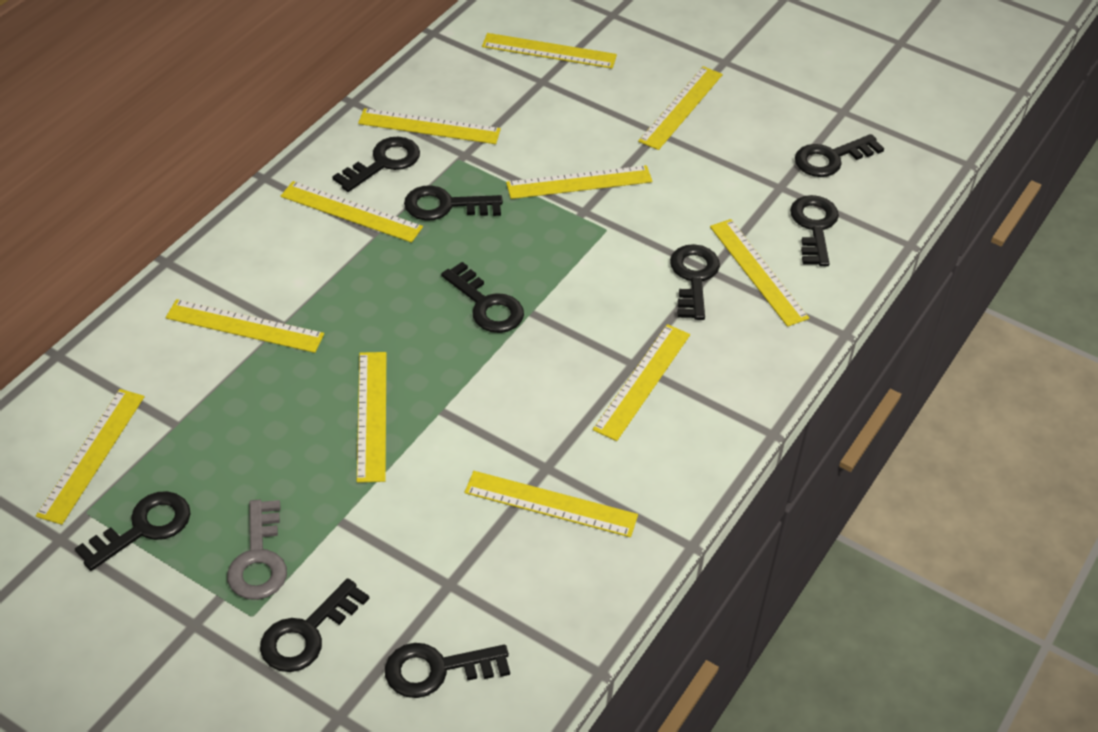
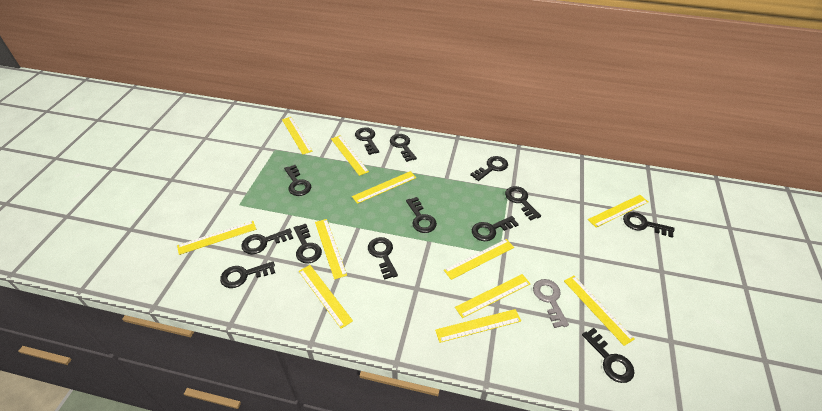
black key: 9 -> 13

